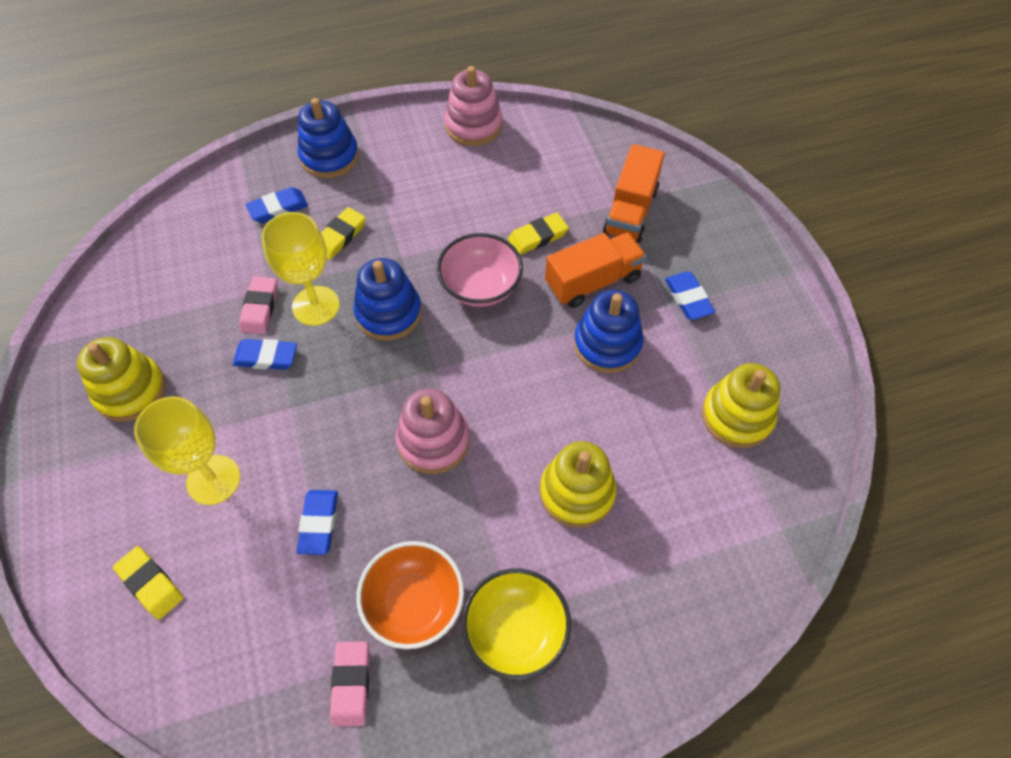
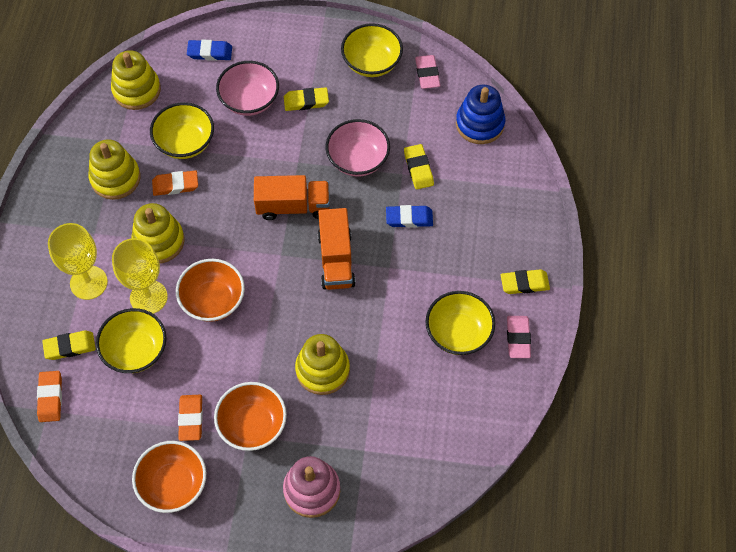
blue eraser: 4 -> 2
blue stacking toy: 3 -> 1
orange bowl: 1 -> 3
orange eraser: 0 -> 3
pink bowl: 1 -> 2
pink stacking toy: 2 -> 1
yellow bowl: 1 -> 4
yellow eraser: 3 -> 4
yellow stacking toy: 3 -> 4

